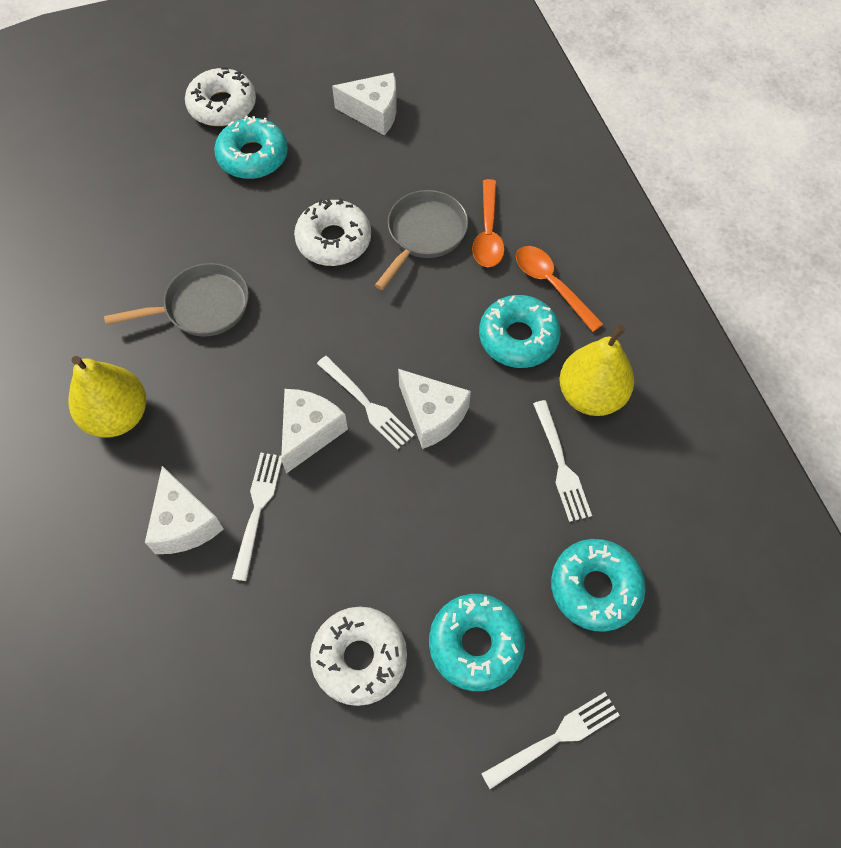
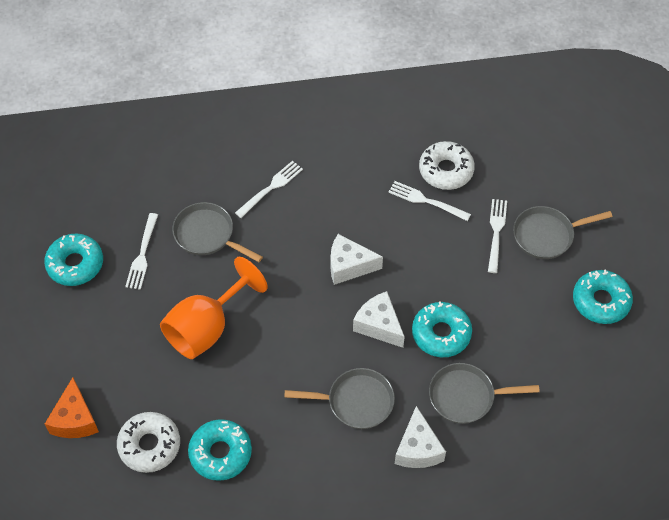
grey pan: 2 -> 4
orange cheese: 0 -> 1
orange goblet: 0 -> 1
orange spoon: 2 -> 0
white cheese: 4 -> 3
white donut: 3 -> 2
yellow pear: 2 -> 0

